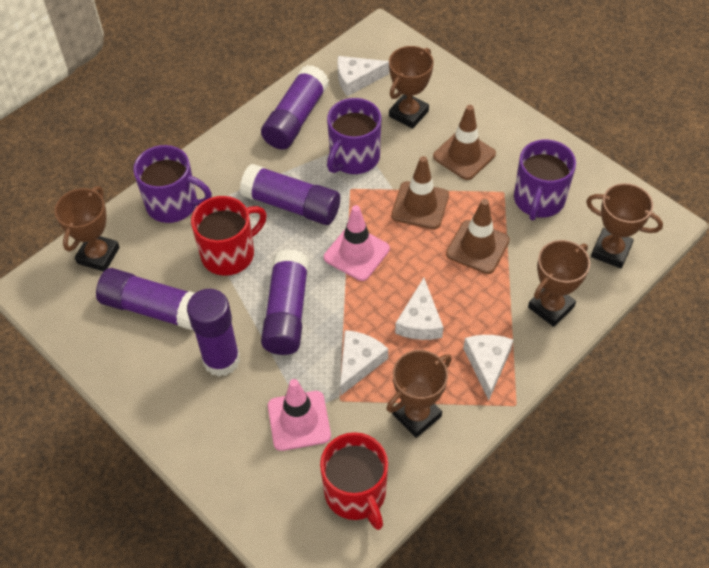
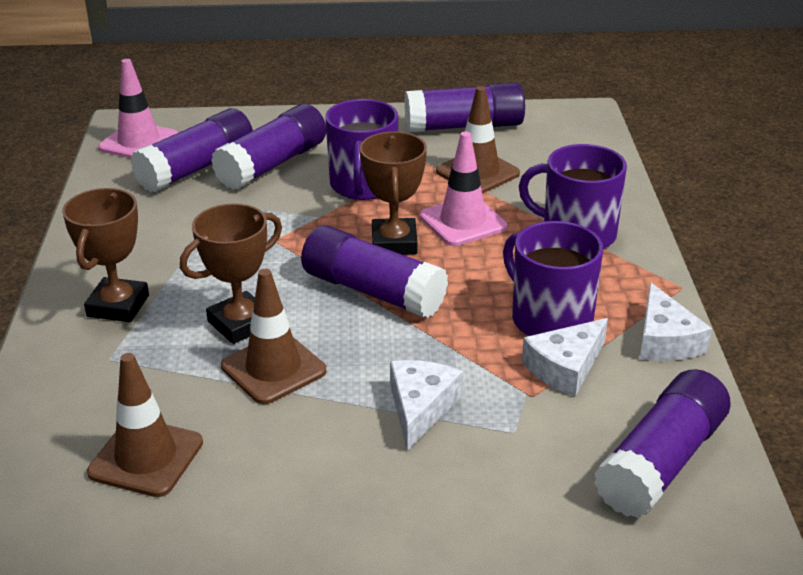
brown trophy: 5 -> 3
red mug: 2 -> 0
white cheese: 4 -> 3

